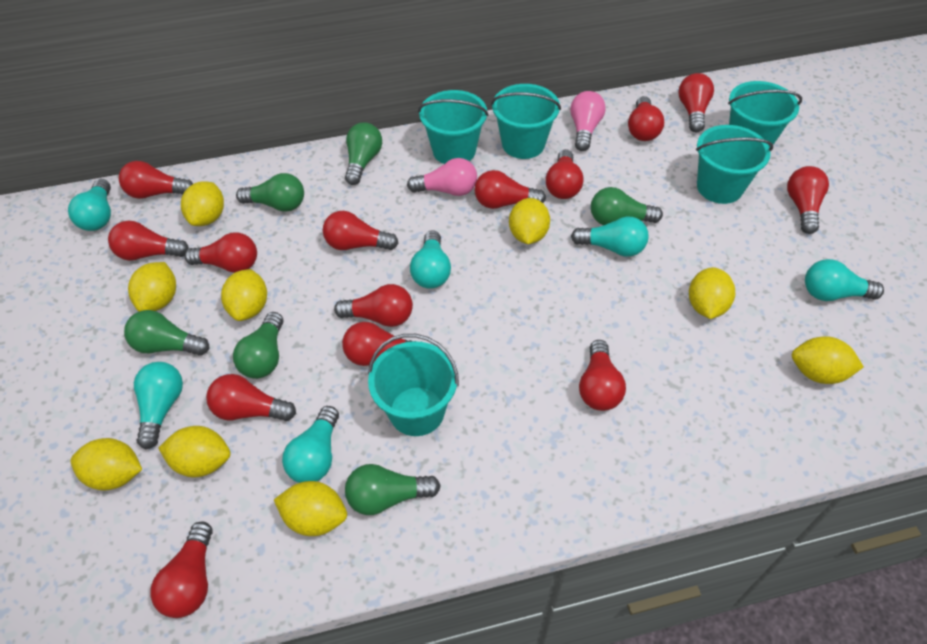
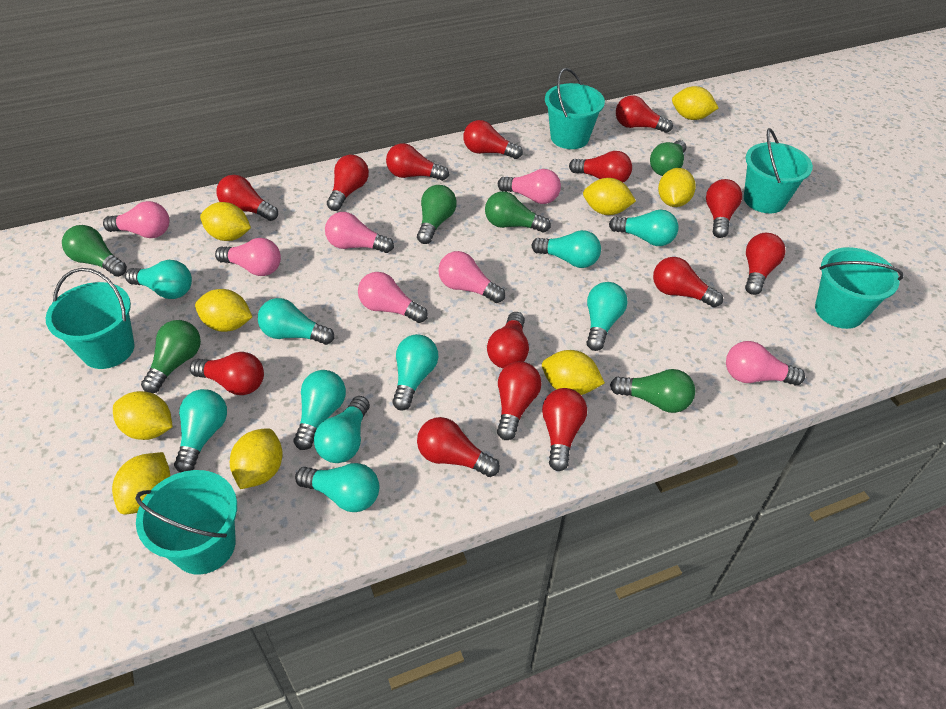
pink light bulb: 2 -> 7
turquoise light bulb: 6 -> 10

